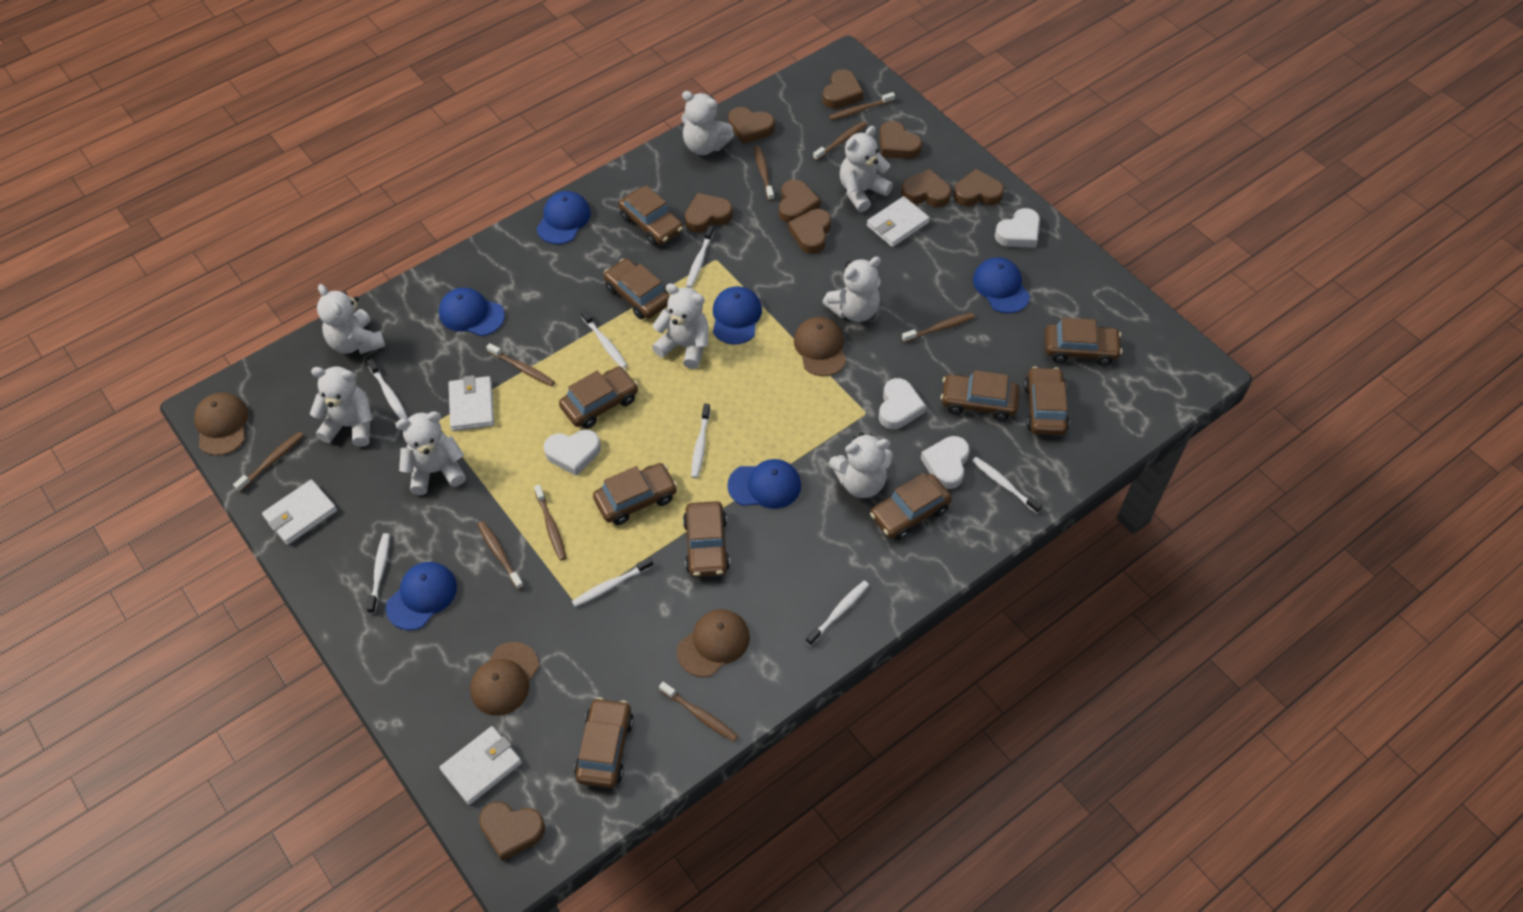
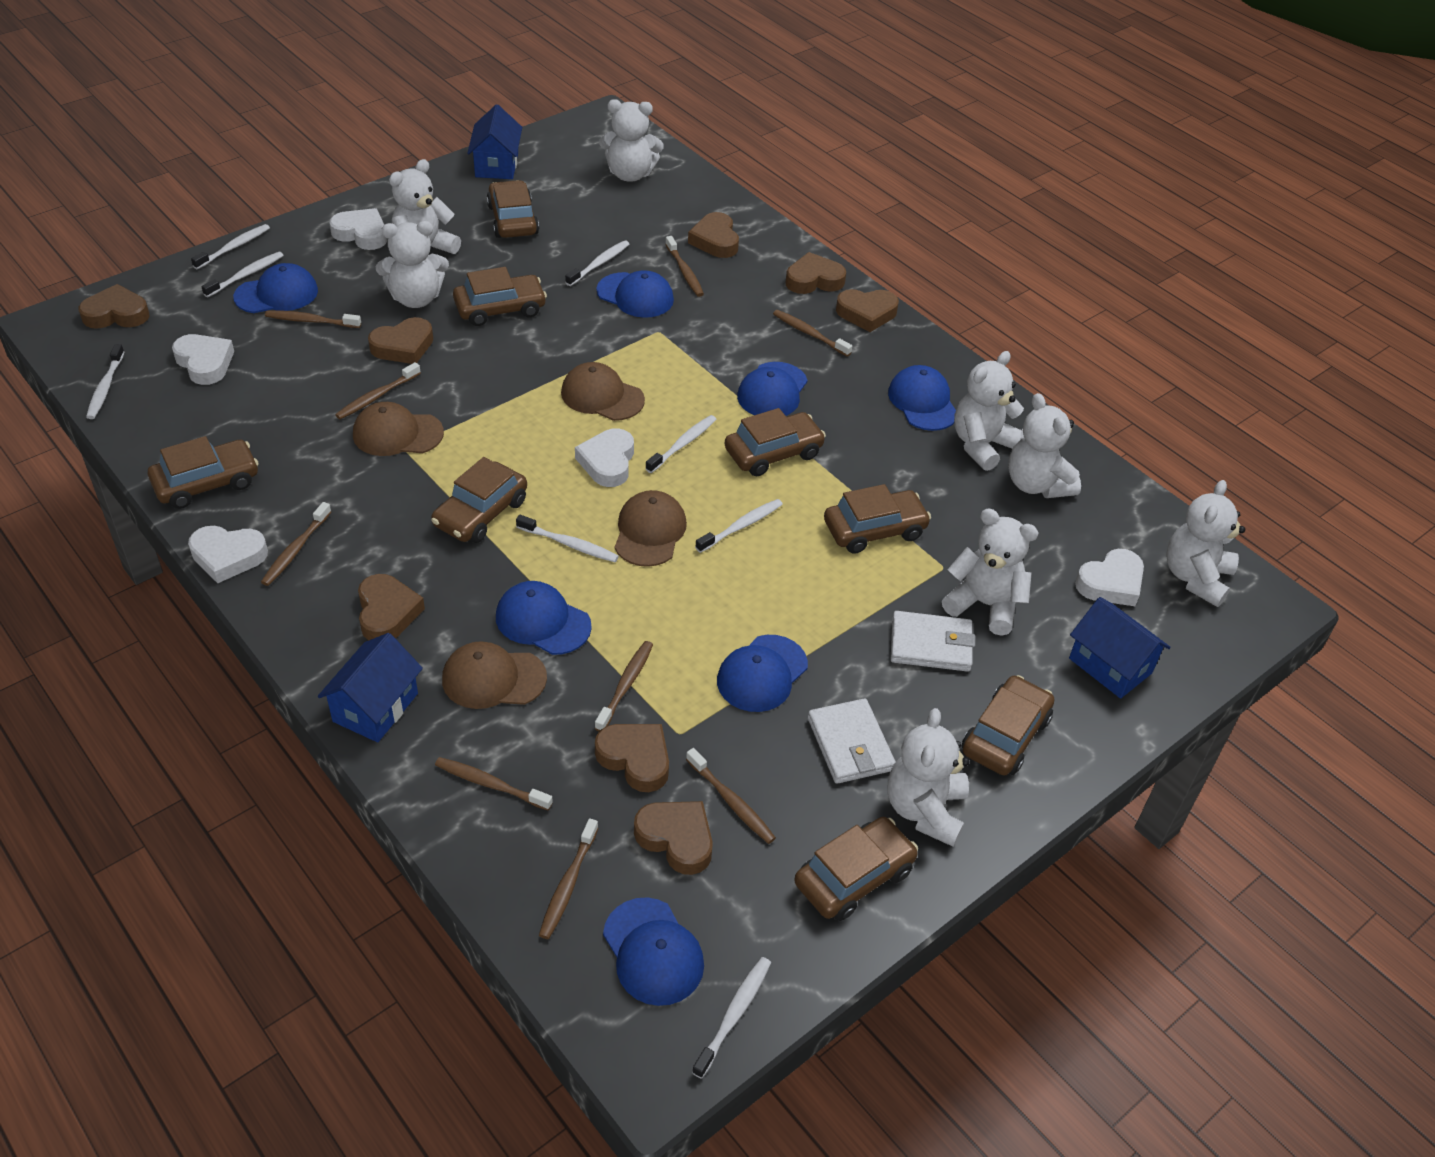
blue cap: 6 -> 7
blue house: 0 -> 3
brown car: 10 -> 8
brown heart: 9 -> 8
white heart: 4 -> 5
white wallet: 4 -> 2

